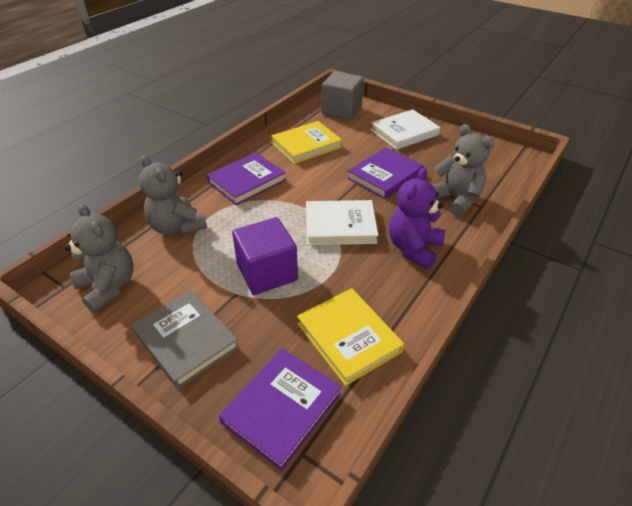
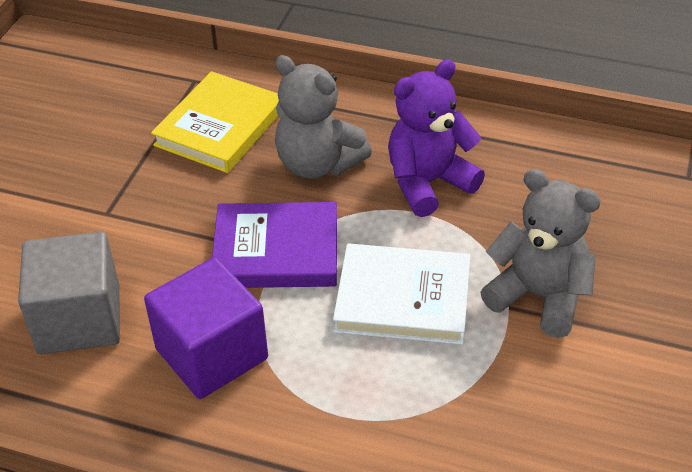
grey book: 1 -> 0
grey teddy bear: 3 -> 2
purple book: 3 -> 1
white book: 2 -> 1
yellow book: 2 -> 1

